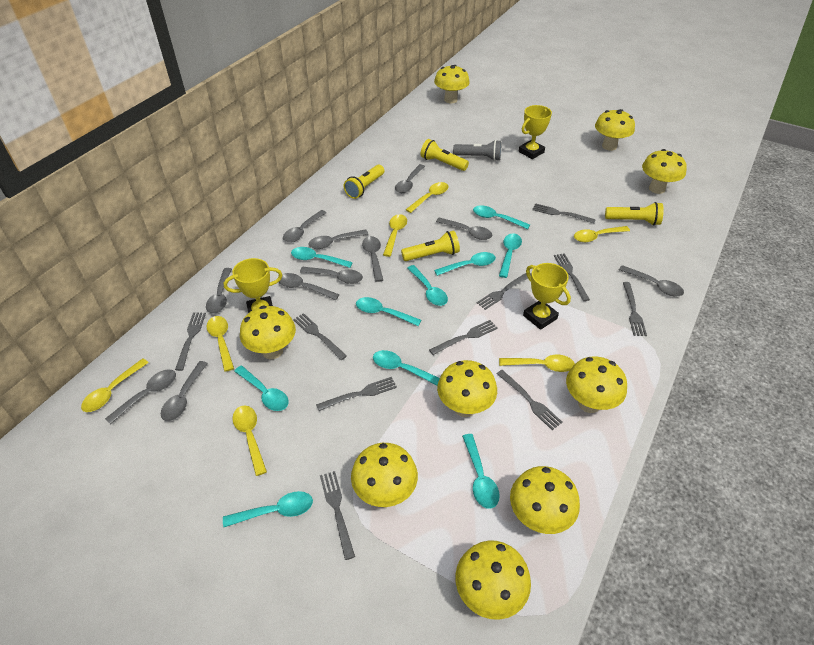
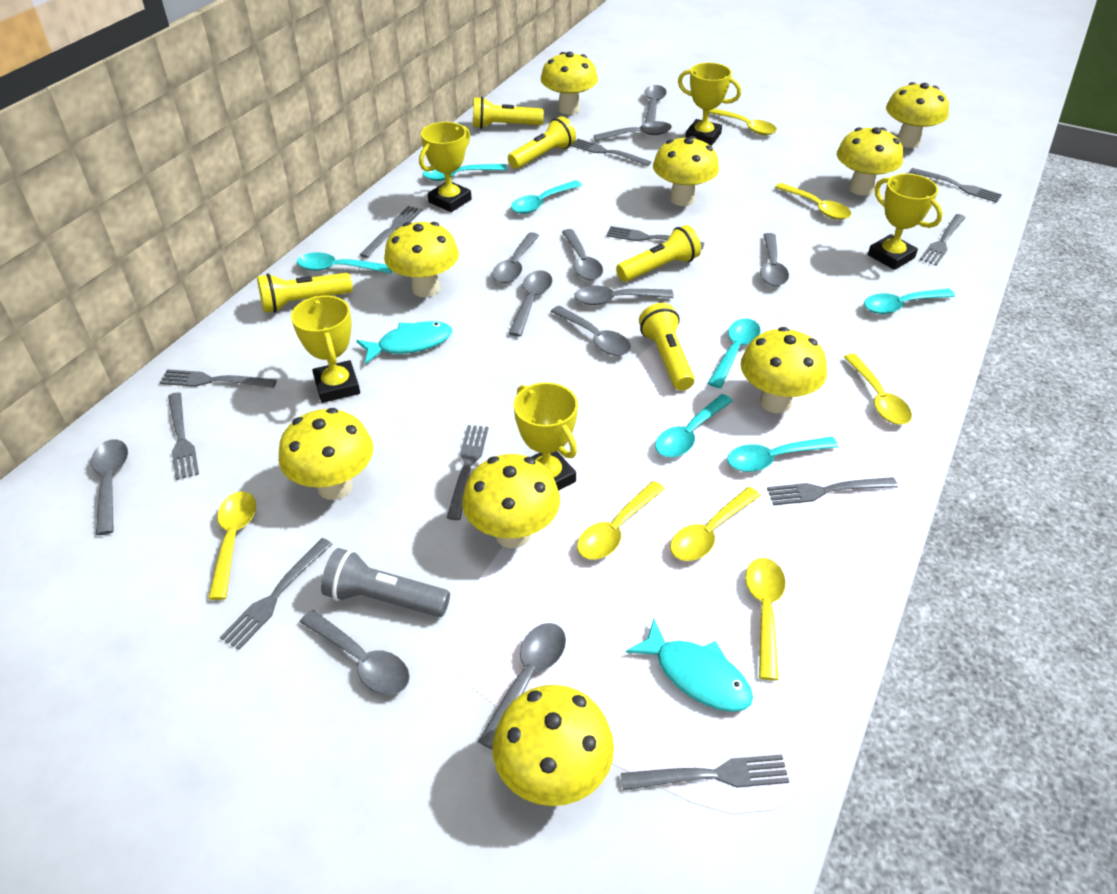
grey fork: 10 -> 11
turquoise fish: 0 -> 2
turquoise spoon: 10 -> 7
yellow flashlight: 4 -> 5
yellow trophy: 3 -> 5

